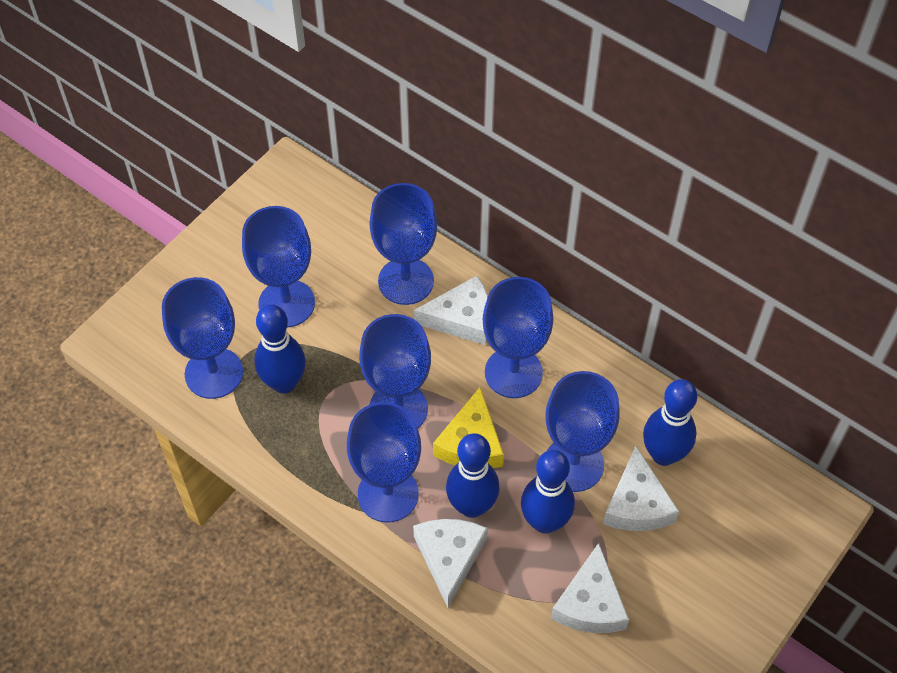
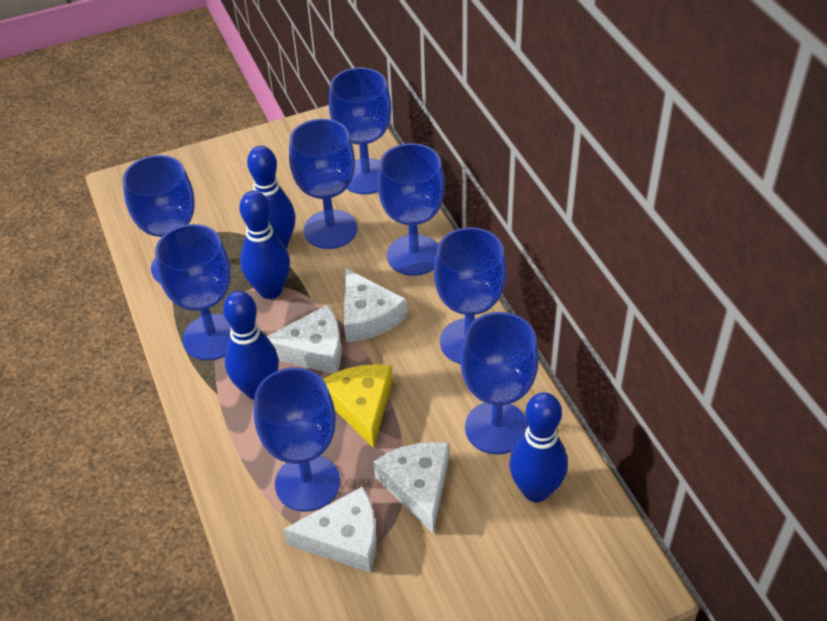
blue goblet: 7 -> 8

